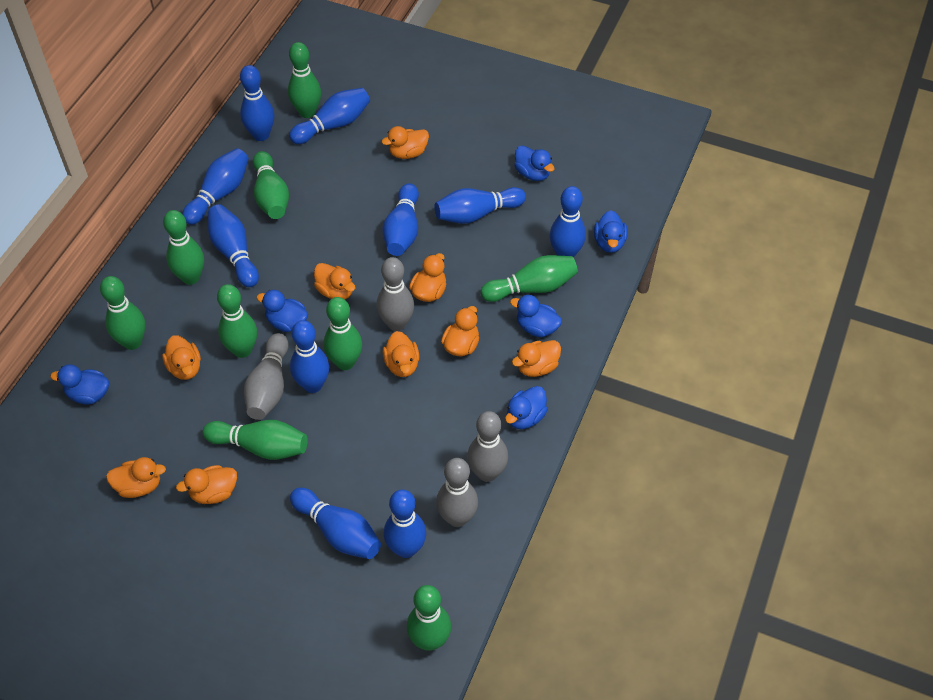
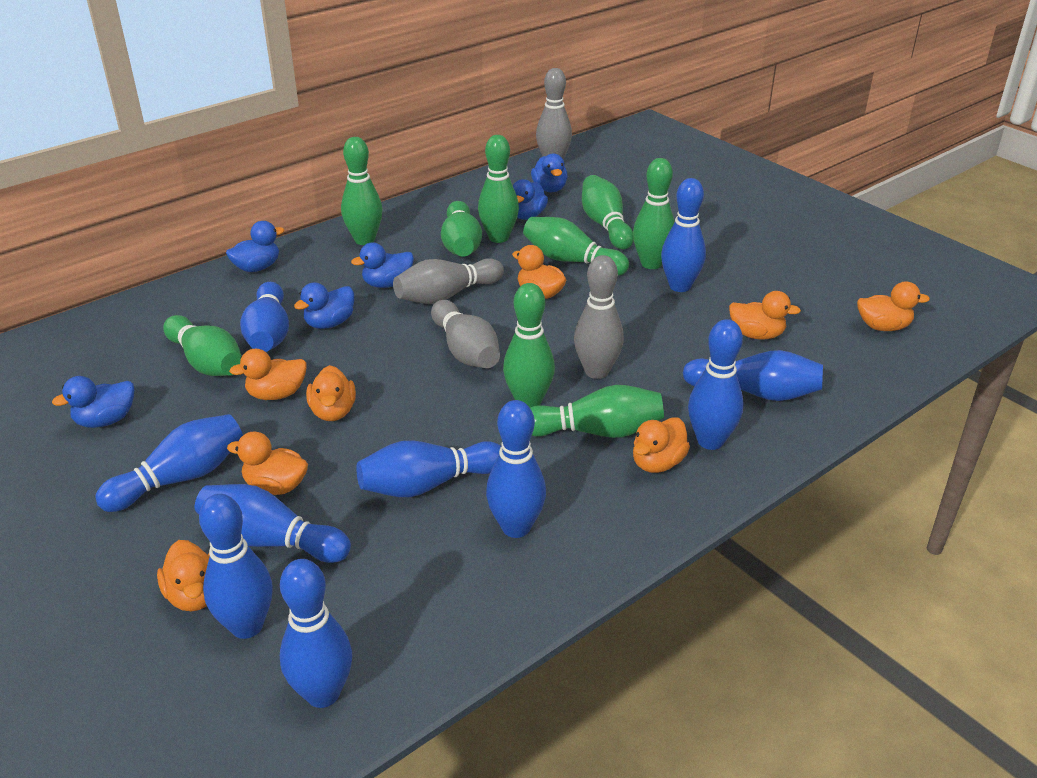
orange duck: 9 -> 8

